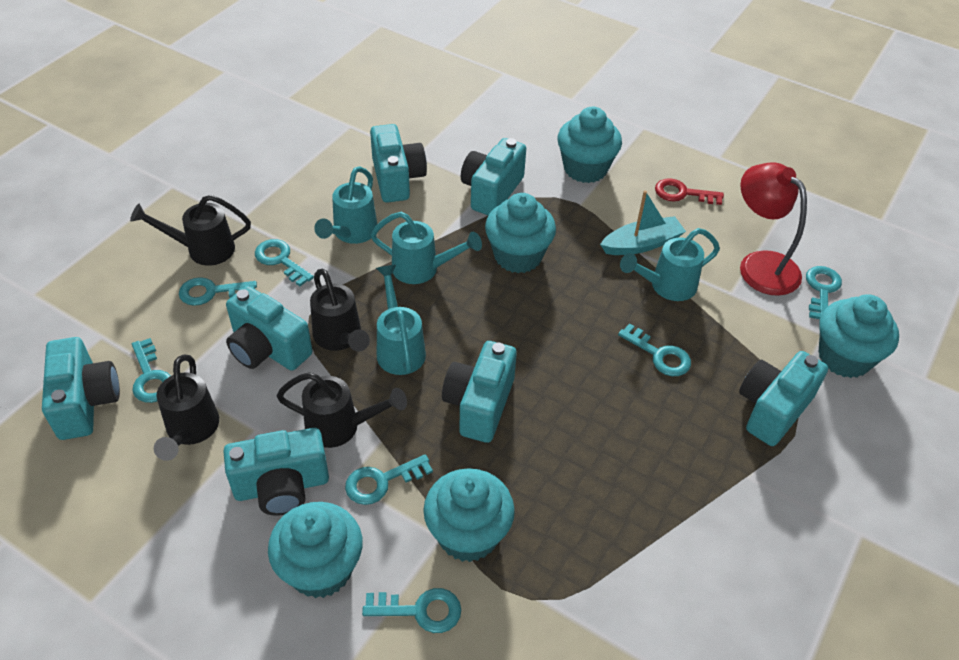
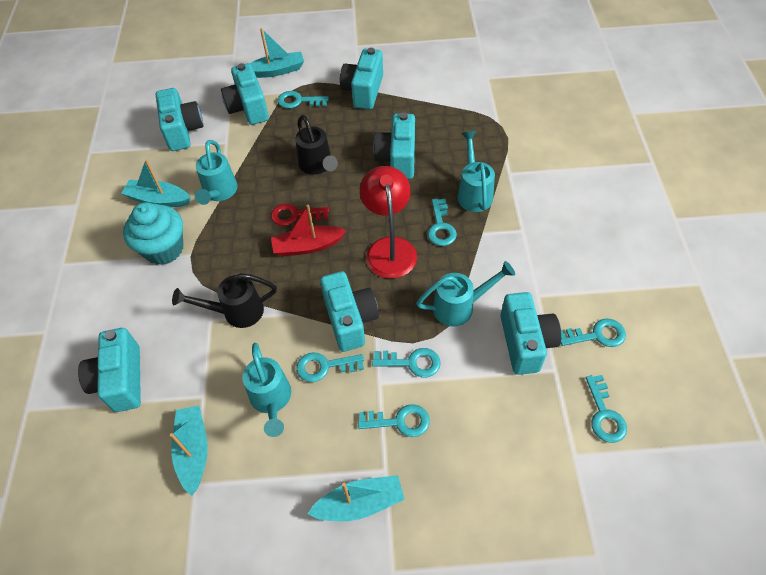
black watering can: 4 -> 2
red boat: 0 -> 1
turquoise boat: 1 -> 4
turquoise cupcake: 5 -> 1

